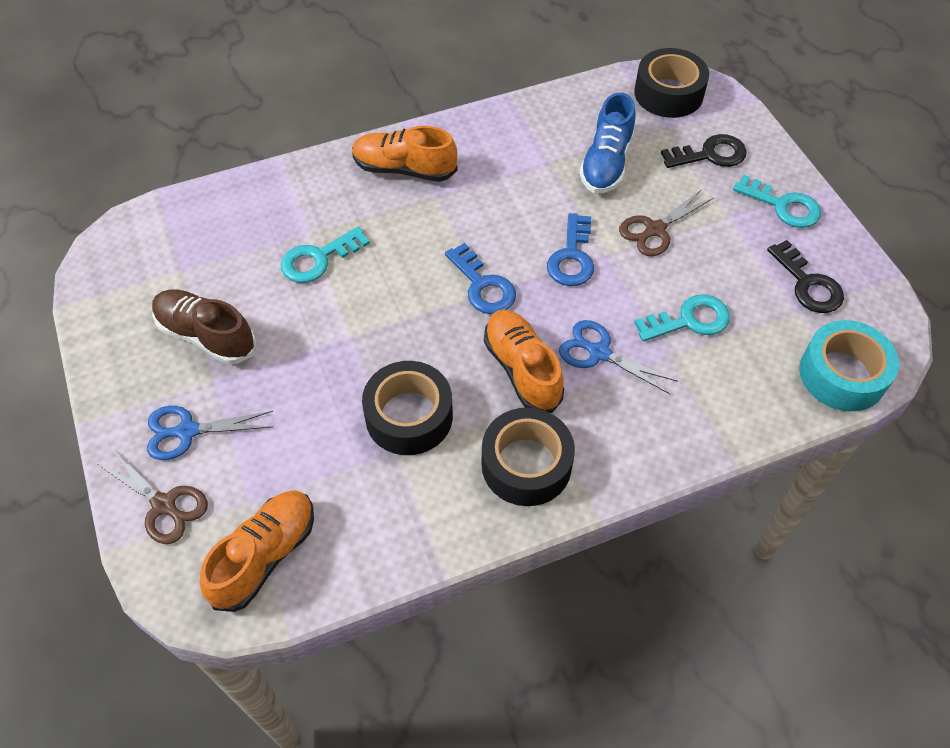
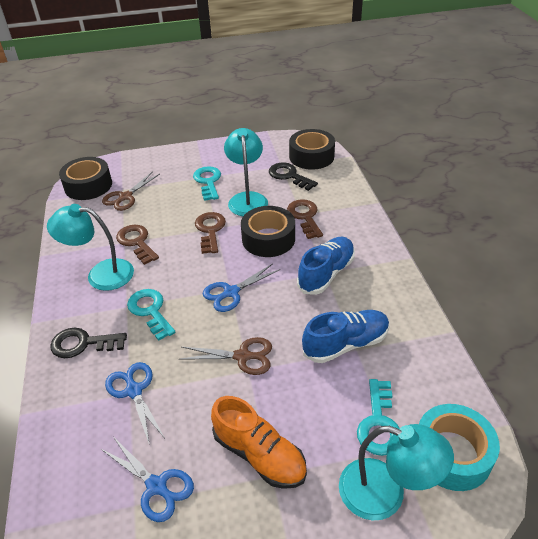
blue key: 2 -> 0
blue scissors: 2 -> 3
blue shoe: 1 -> 2
brown key: 0 -> 3
brown shoe: 1 -> 0
orange shoe: 3 -> 1
turquoise lamp: 0 -> 3

